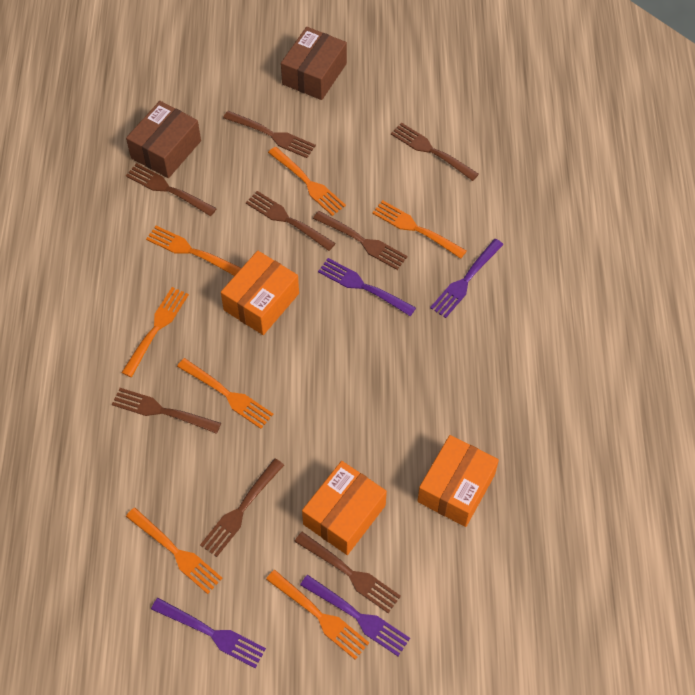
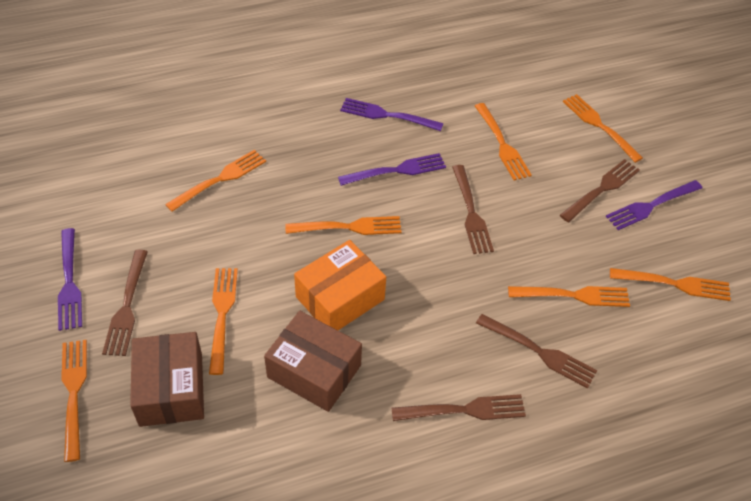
brown fork: 8 -> 5
orange box: 3 -> 1
orange fork: 7 -> 8

